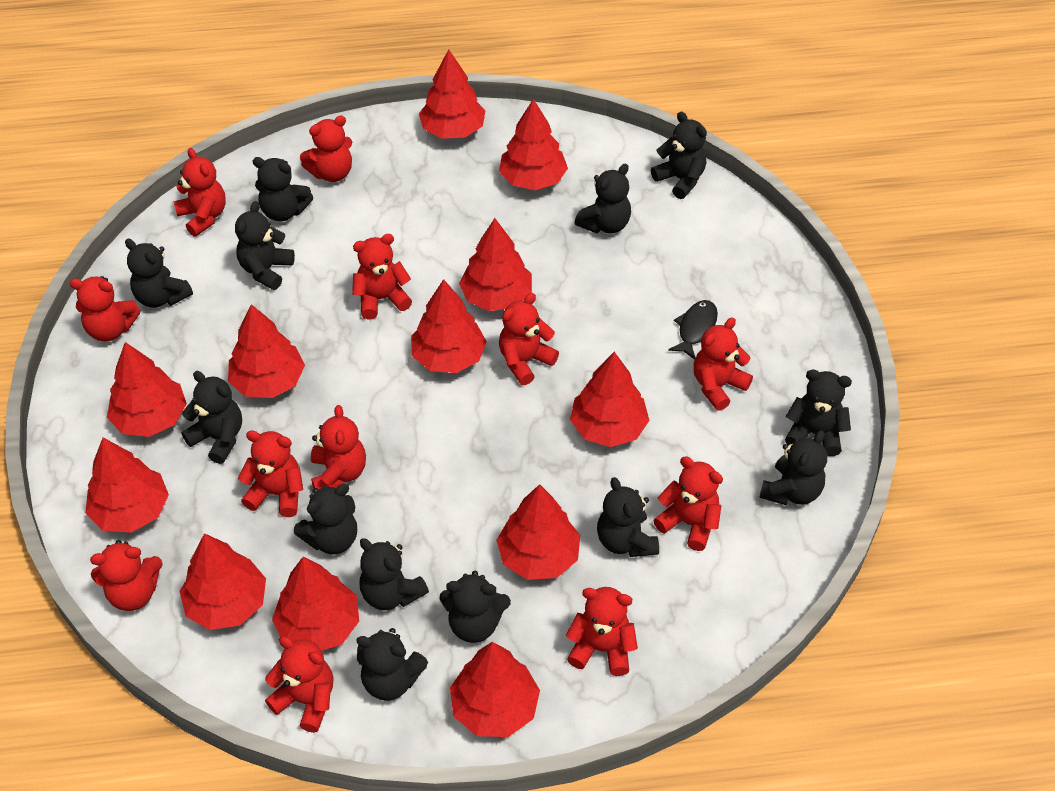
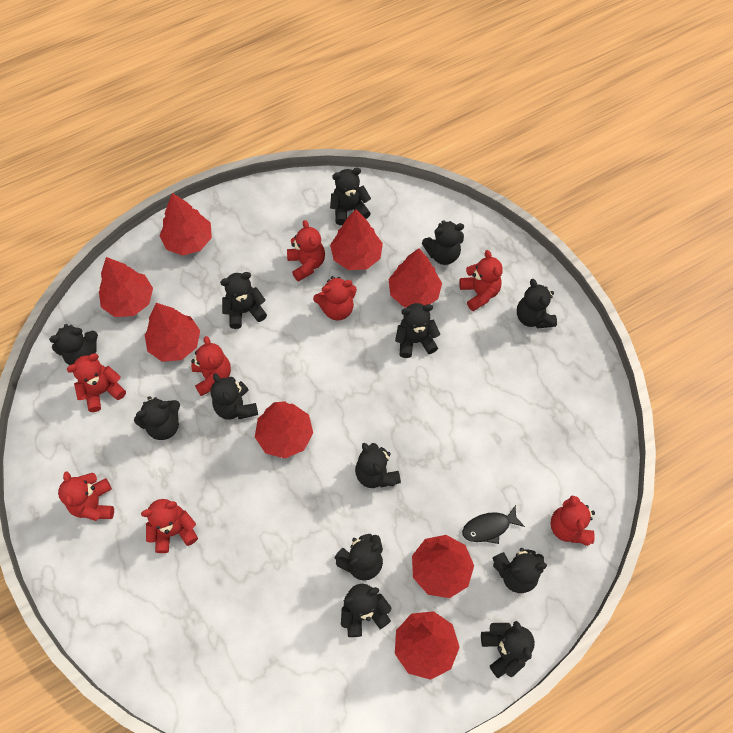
red teddy bear: 12 -> 8
red tree: 12 -> 8

